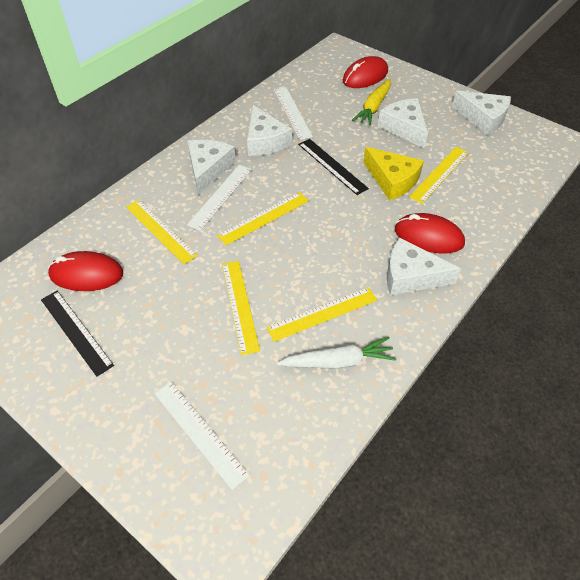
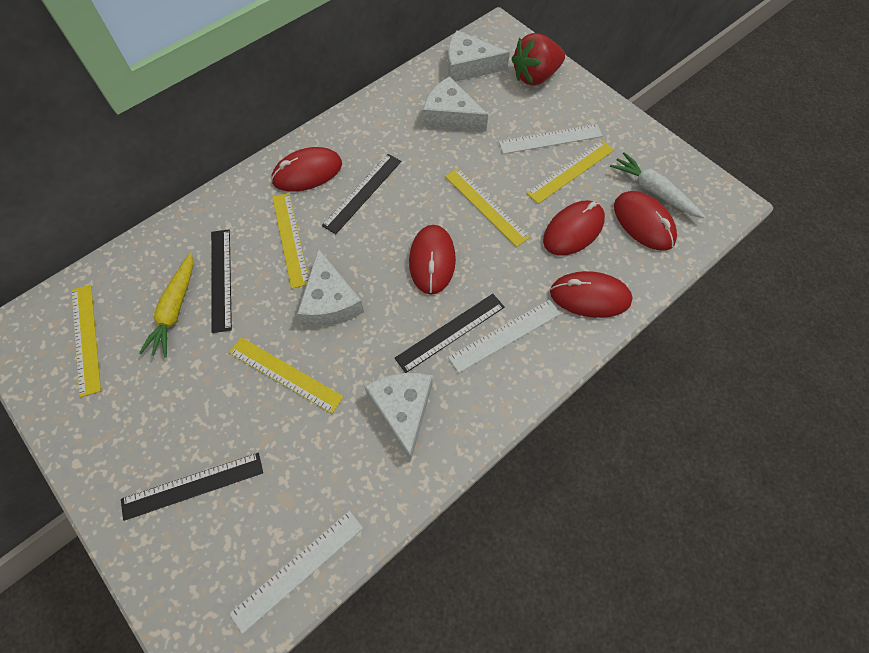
black ruler: 2 -> 4
red mouse: 3 -> 5
red strawberry: 0 -> 1
white cheese: 5 -> 4
yellow cheese: 1 -> 0

